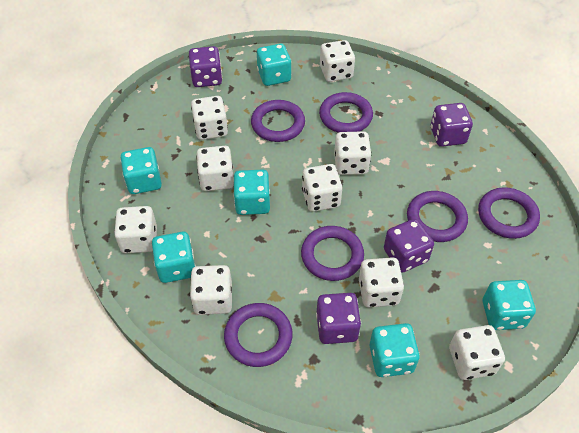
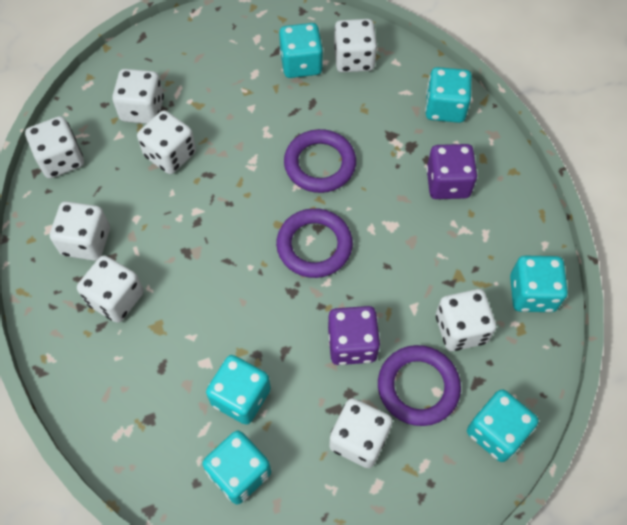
purple dice: 4 -> 2
purple ring: 6 -> 3
white dice: 9 -> 8

